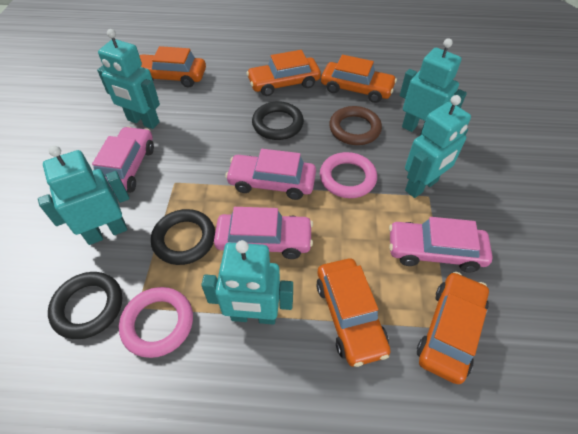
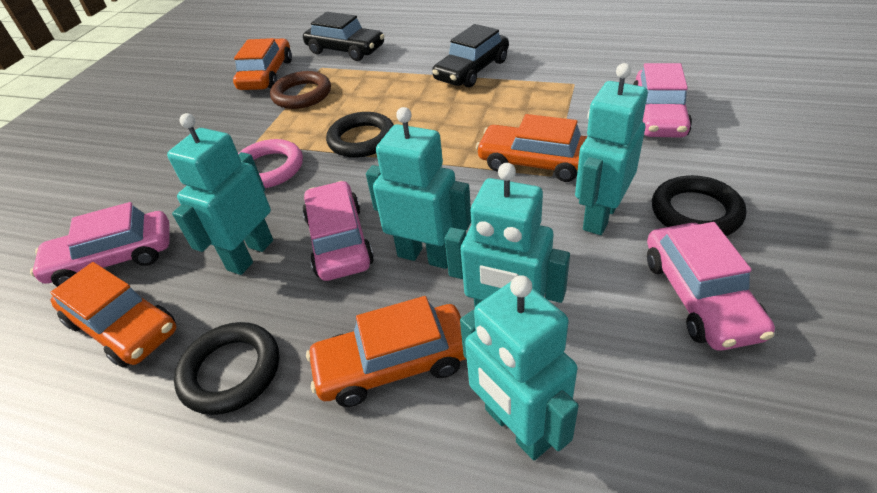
black car: 0 -> 2
orange car: 5 -> 4
pink ring: 2 -> 1

